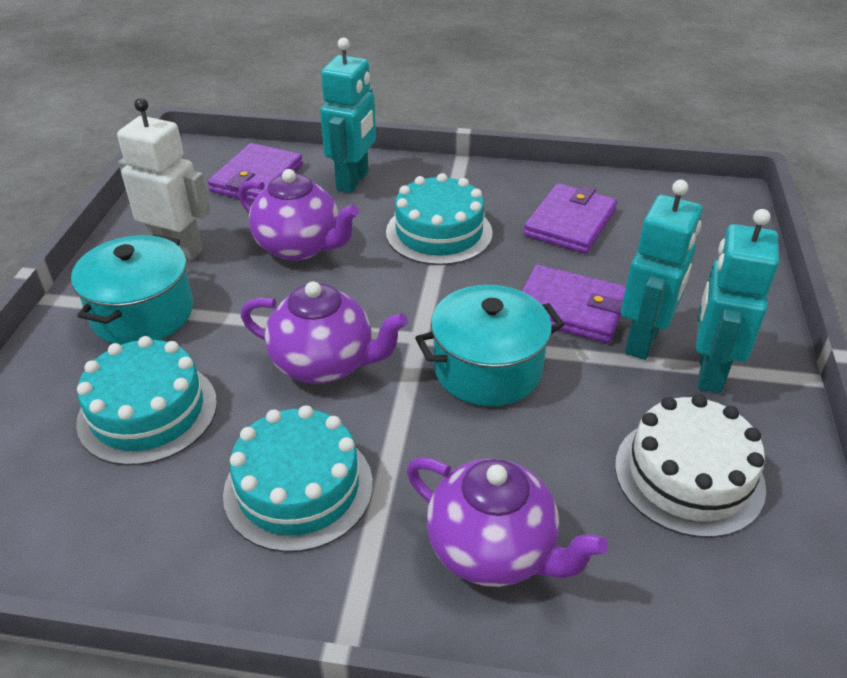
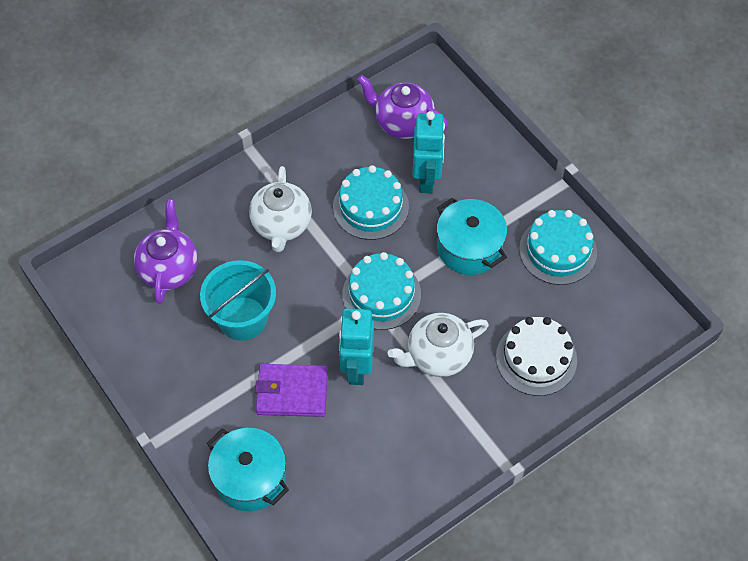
purple teapot: 3 -> 2
purple wallet: 3 -> 1
turquoise bucket: 0 -> 1
turquoise robot: 3 -> 2
white robot: 1 -> 0
white teapot: 0 -> 2

